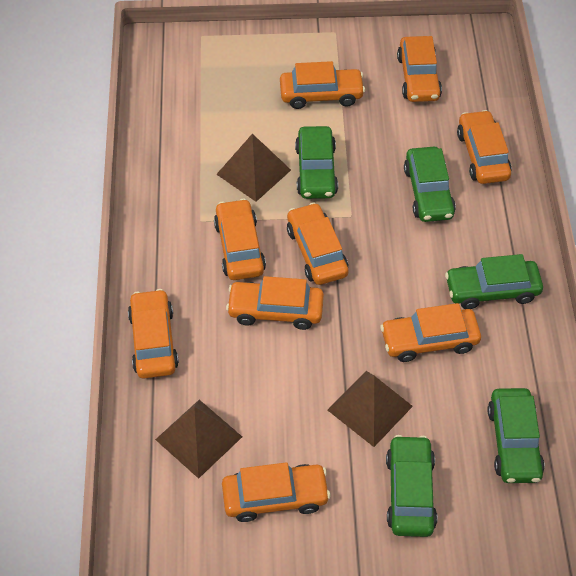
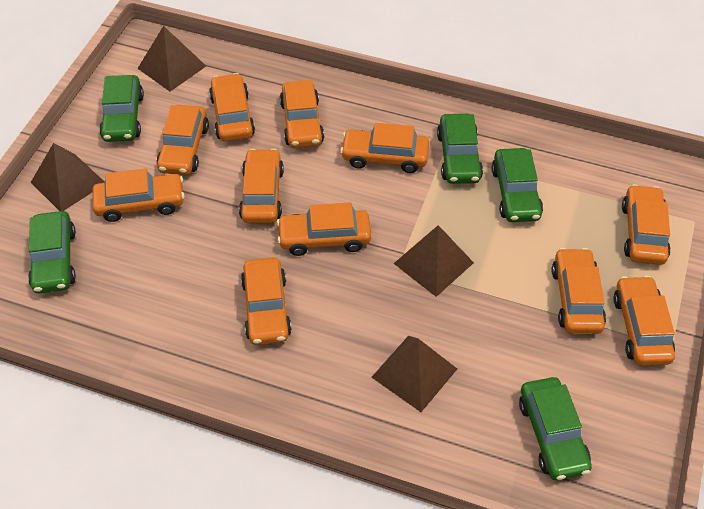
brown pyramid: 3 -> 4
orange car: 9 -> 11

